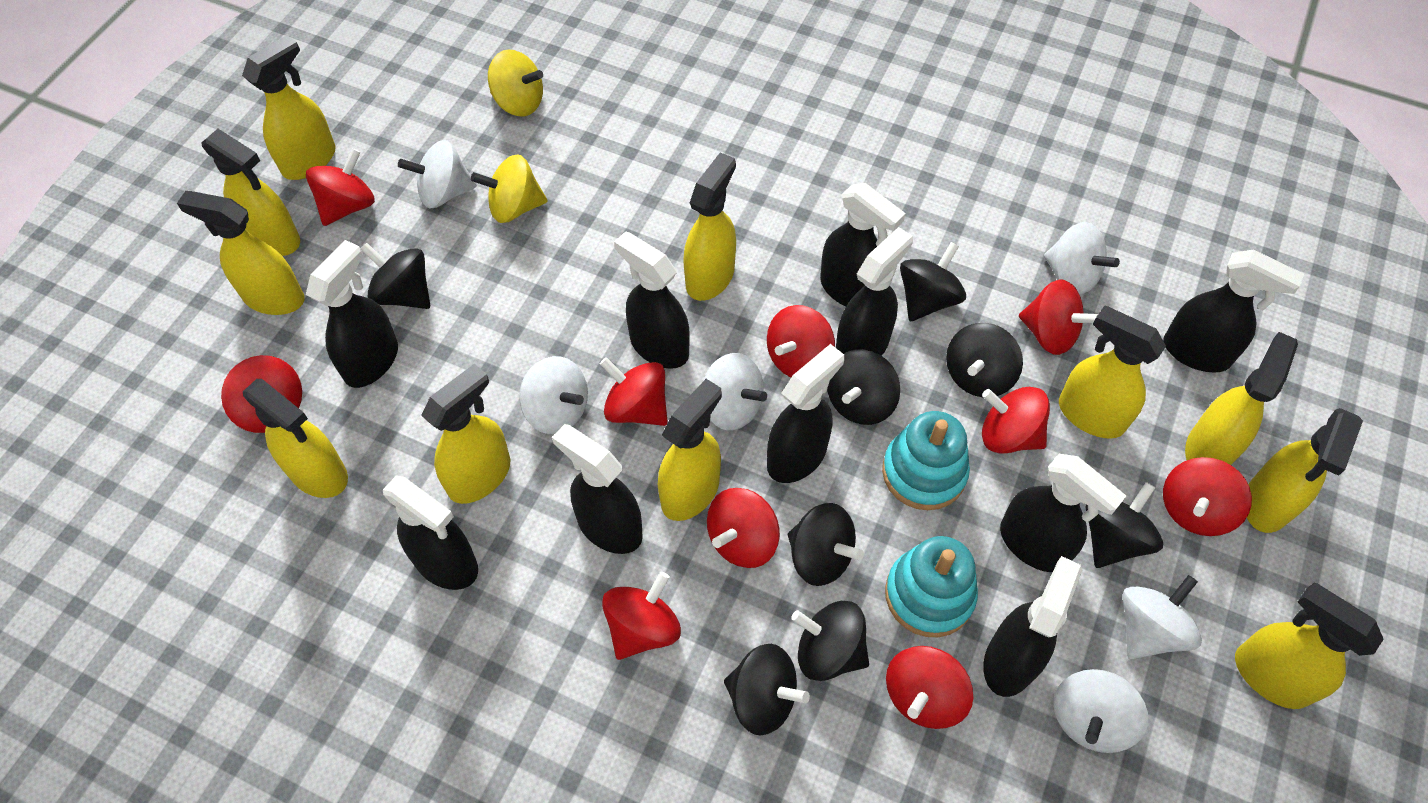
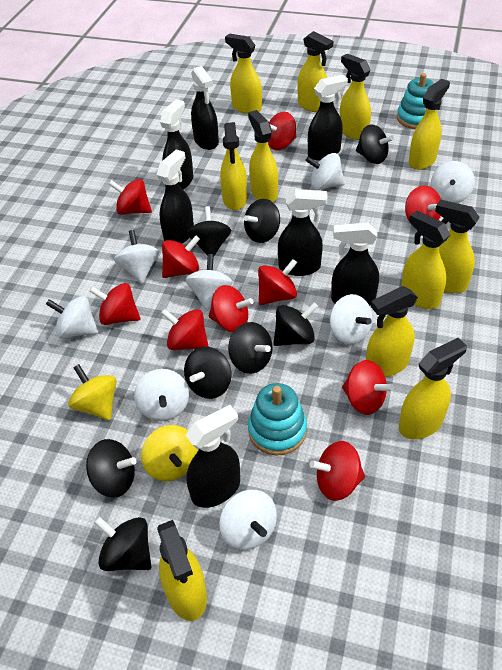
black spray bottle: 10 -> 7
white spinning top: 6 -> 8

